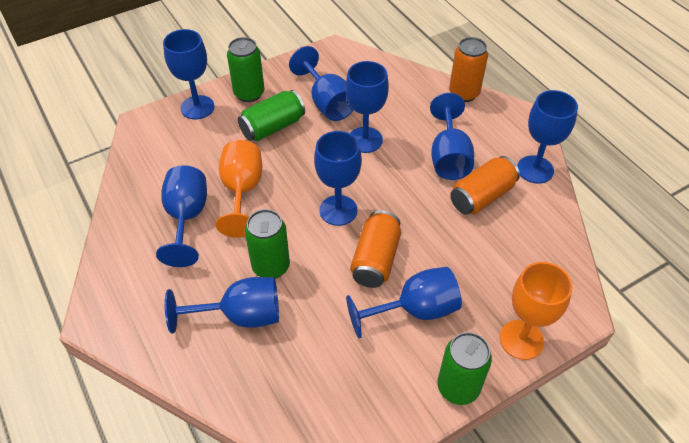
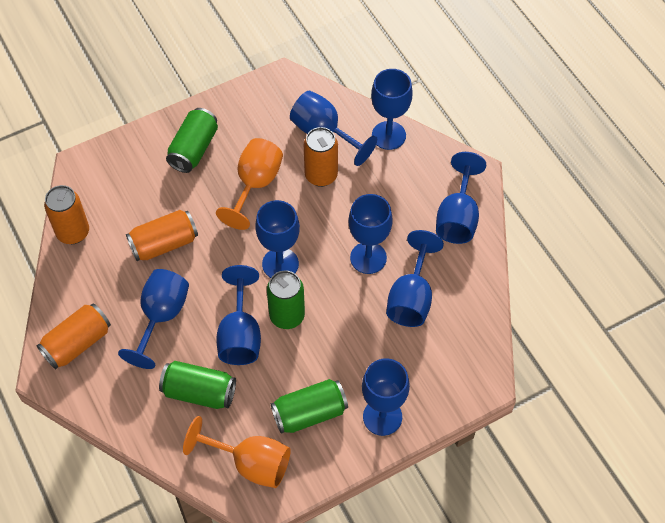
orange can: 3 -> 4

